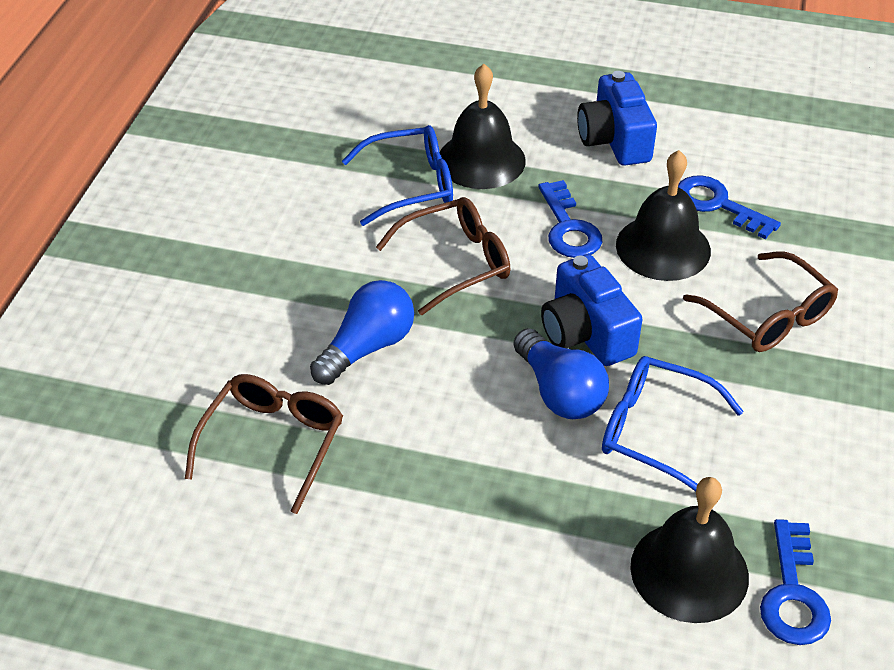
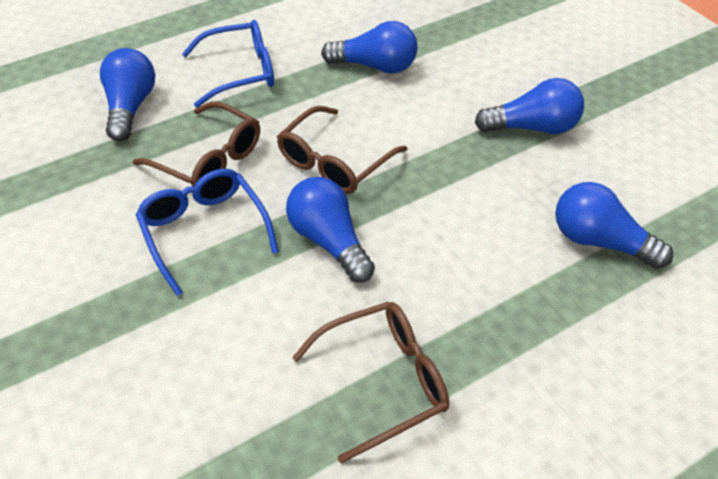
black bell: 3 -> 0
blue camera: 2 -> 0
blue key: 3 -> 0
blue light bulb: 2 -> 5

